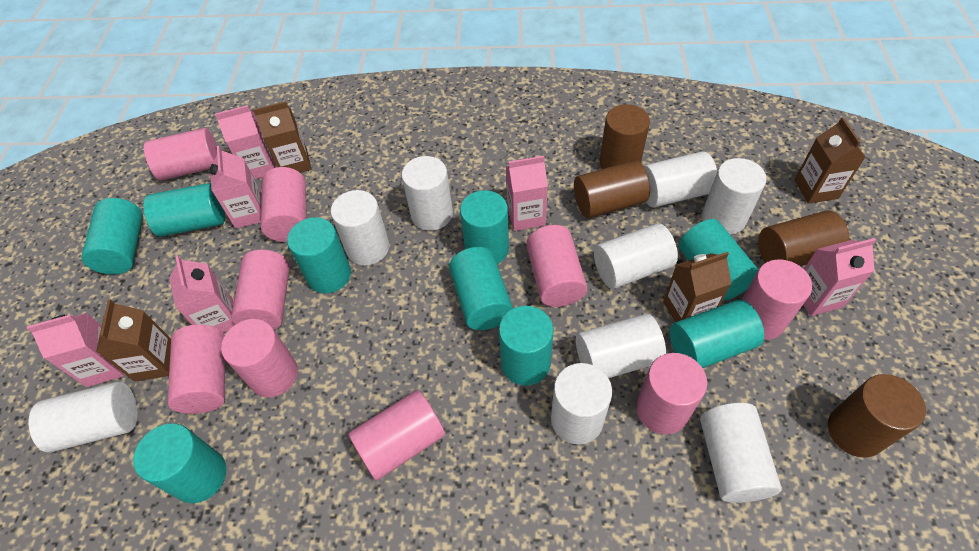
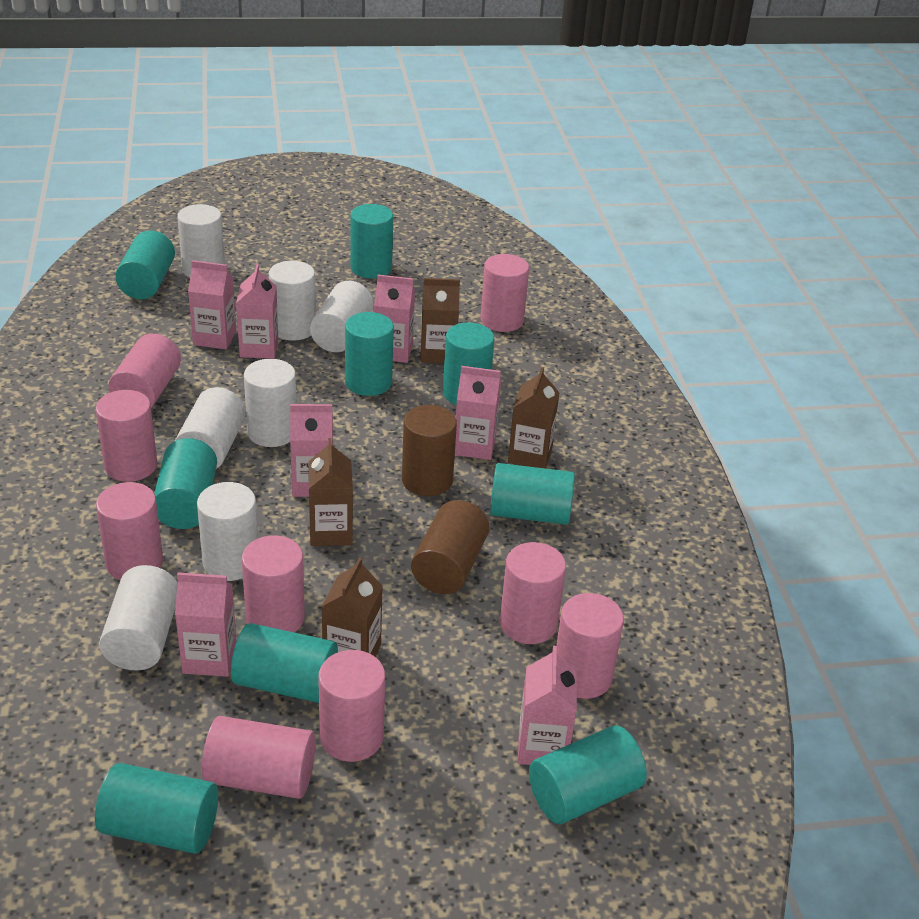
brown cylinder: 4 -> 2
pink carton: 6 -> 7
white cylinder: 9 -> 7

